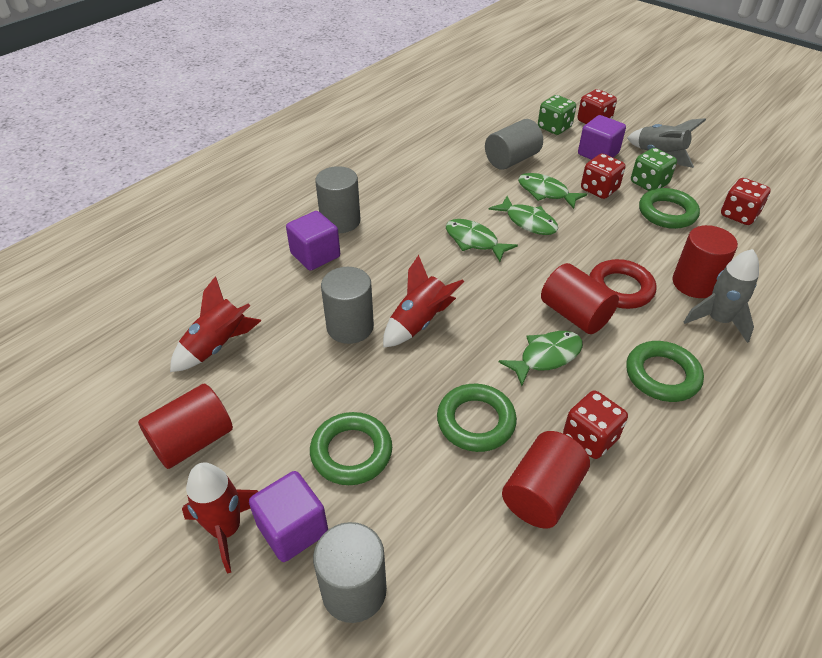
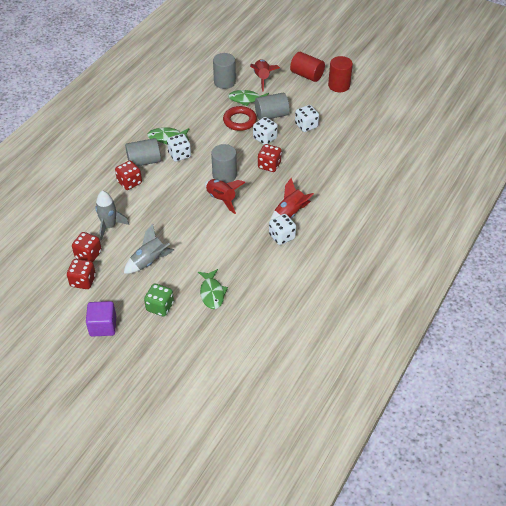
green dice: 2 -> 1
green fish: 4 -> 3
green ring: 4 -> 0
purple cube: 3 -> 1
red cylinder: 4 -> 2
white dice: 0 -> 4

